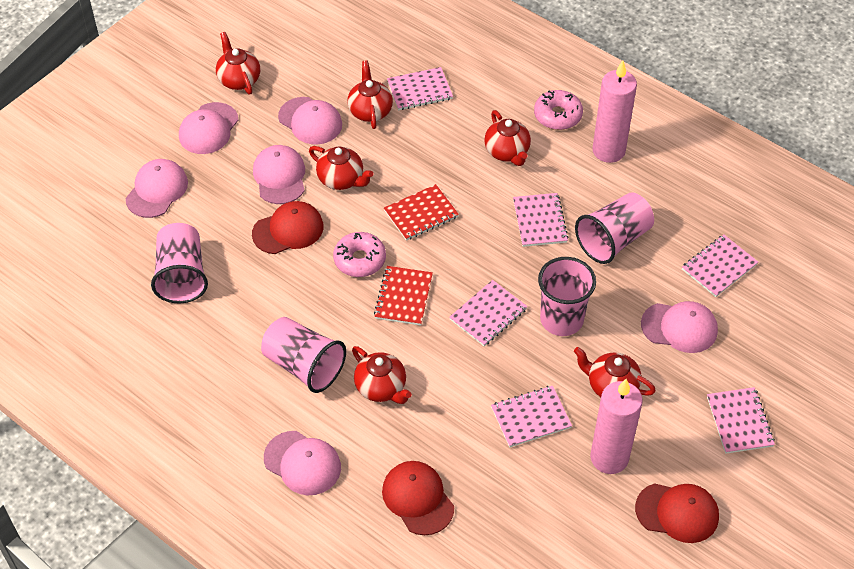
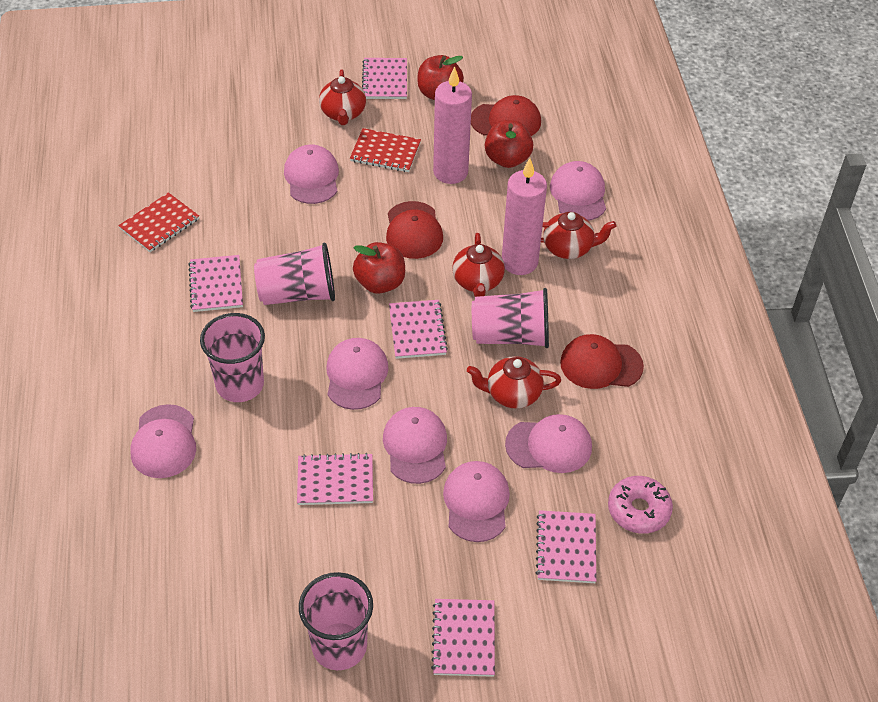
pink cap: 6 -> 7
pink donut: 2 -> 1
red apple: 0 -> 3
red teapot: 6 -> 4

